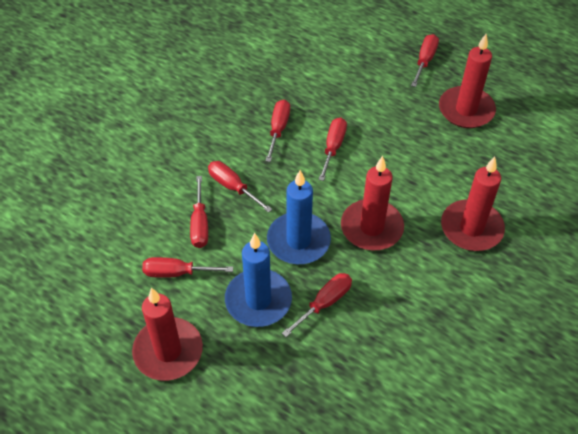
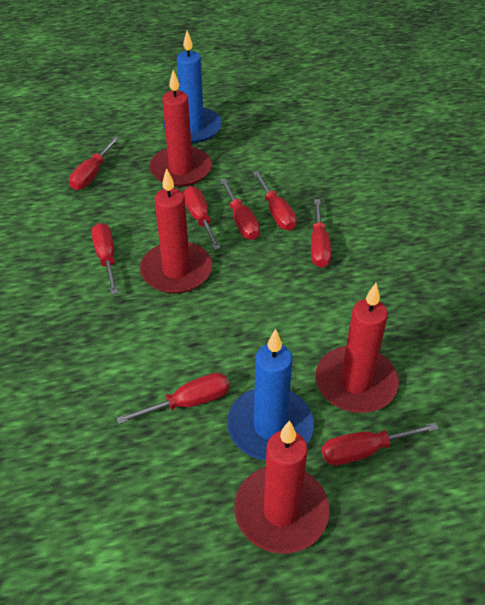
red screwdriver: 7 -> 8

